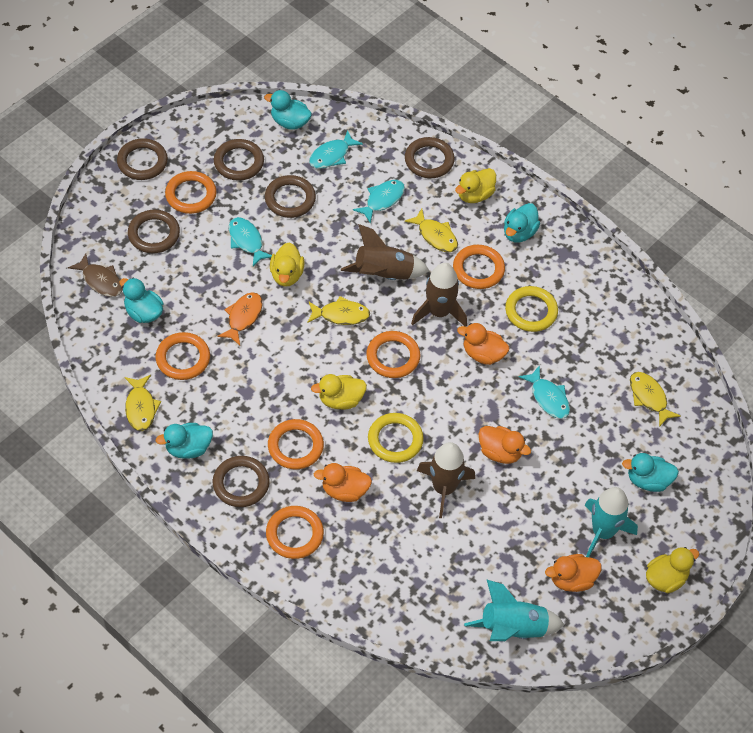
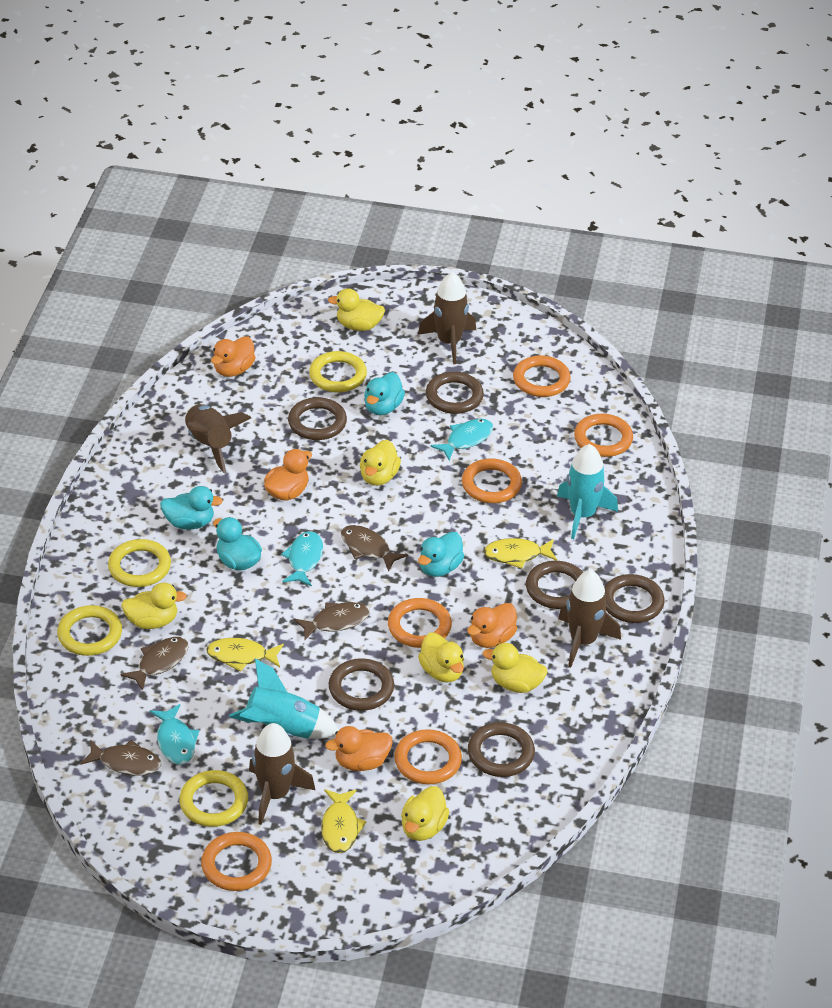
brown fish: 1 -> 4
brown rocket: 3 -> 4
orange fish: 1 -> 0
turquoise duck: 5 -> 4
turquoise fish: 4 -> 3
yellow duck: 4 -> 6
yellow fish: 4 -> 3
yellow ring: 2 -> 4

